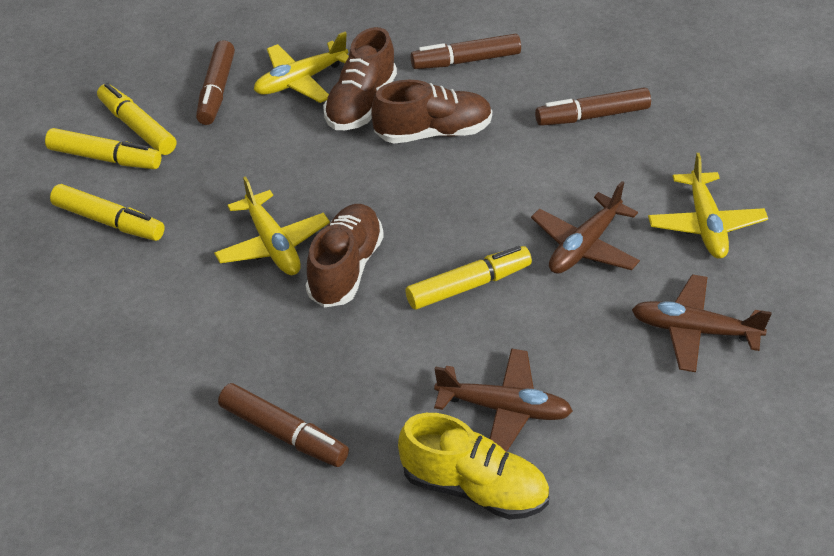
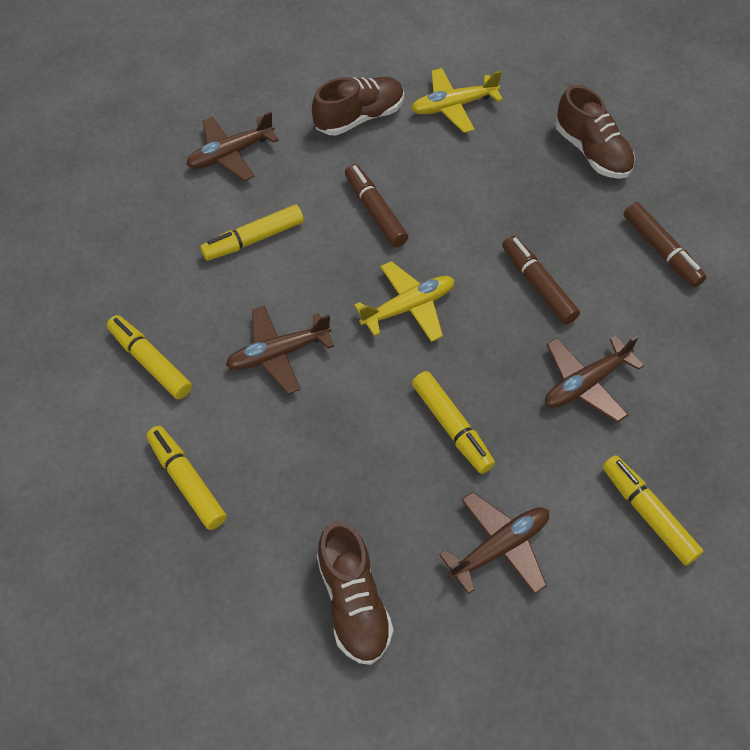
brown marker: 4 -> 3
brown plane: 3 -> 4
yellow marker: 4 -> 5
yellow plane: 3 -> 2
yellow shoe: 1 -> 0

